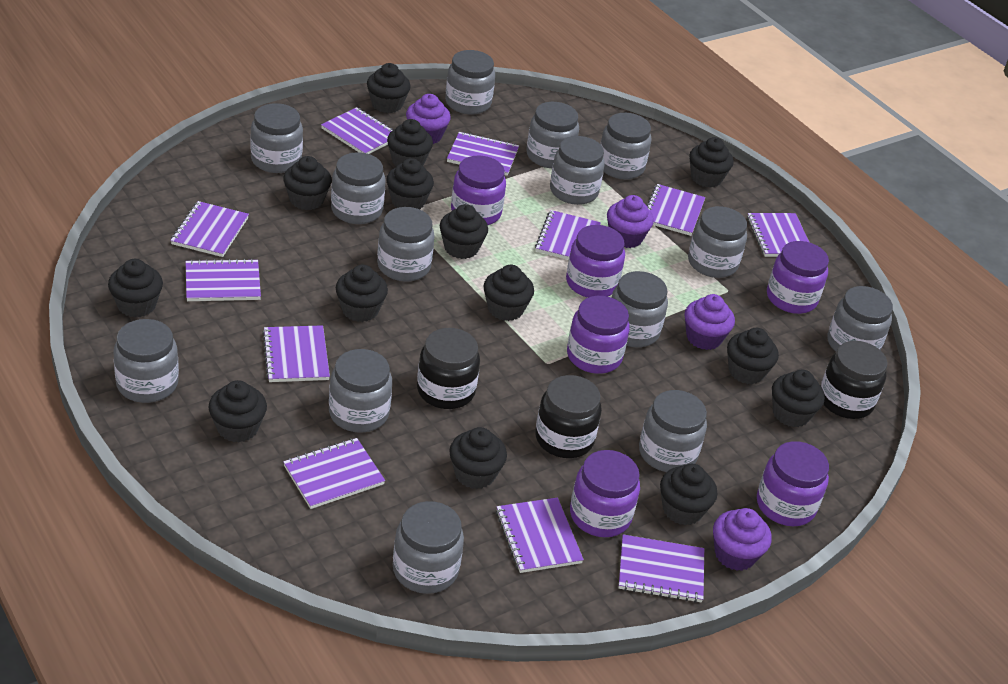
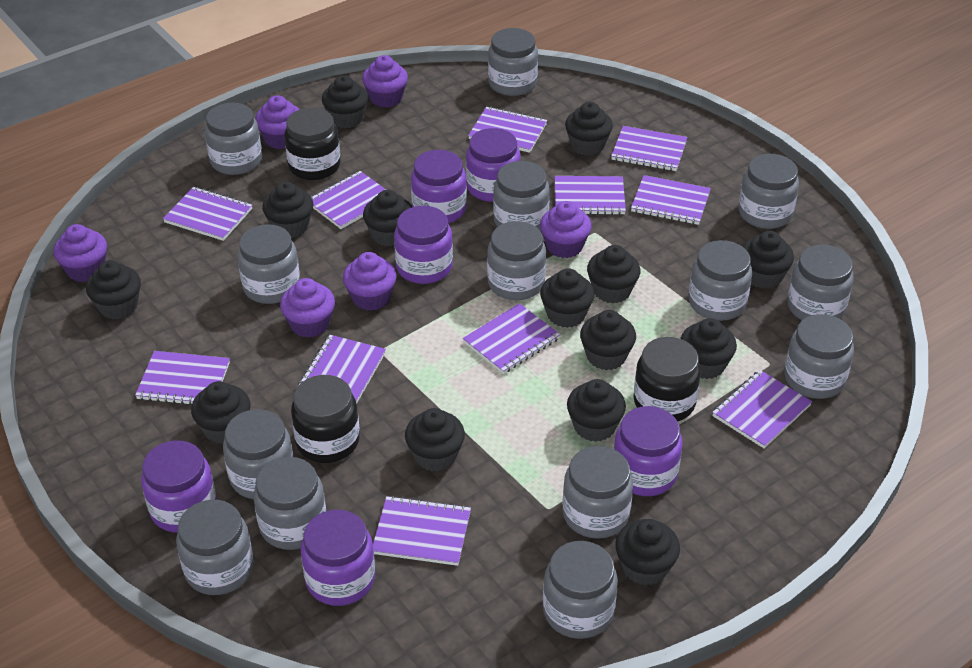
purple cupcake: 4 -> 6

